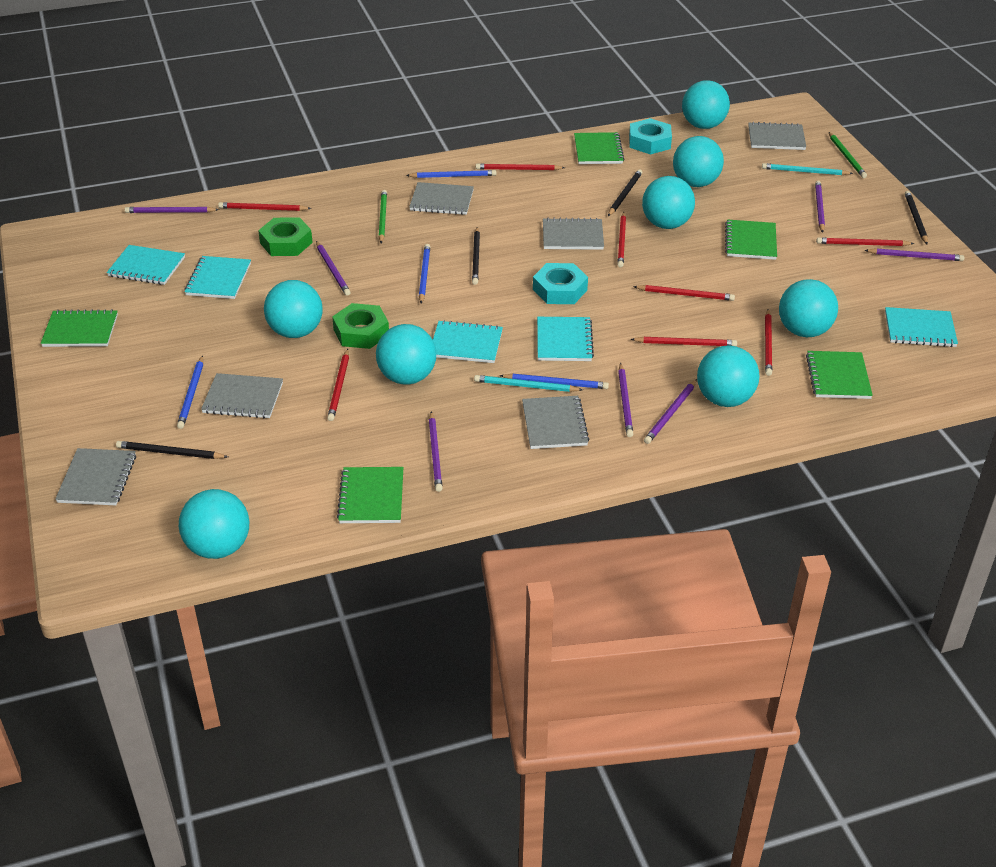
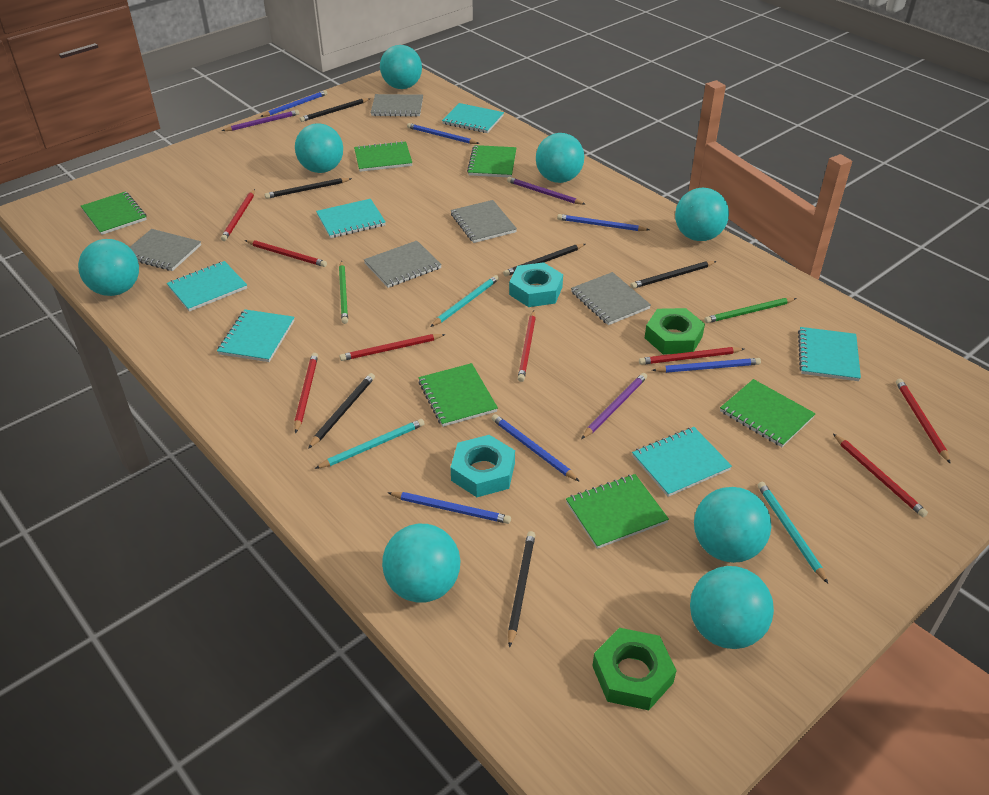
black pencil: 4 -> 6
blue pencil: 4 -> 6
green notebook: 5 -> 6
grey notebook: 6 -> 5
purple pencil: 7 -> 3
turquoise notebook: 5 -> 6
turquoise pencil: 2 -> 3

